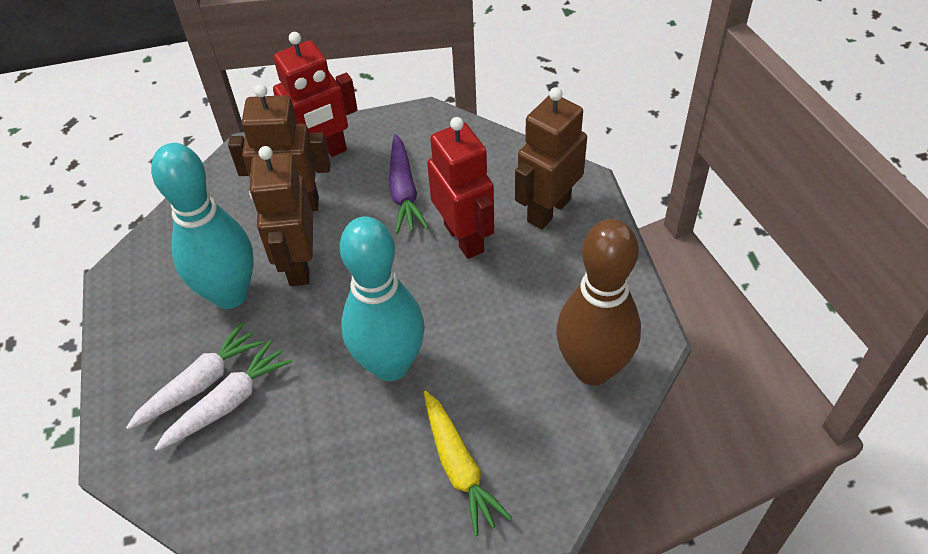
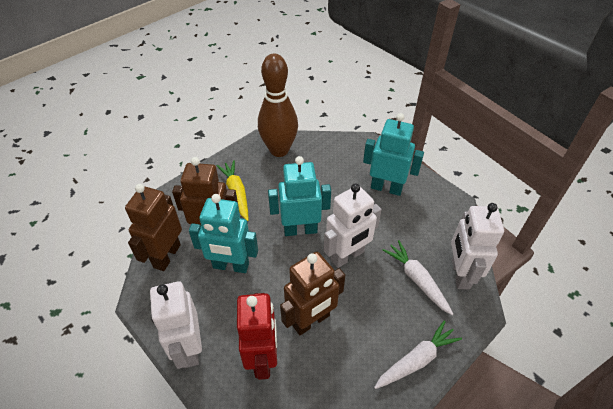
purple carrot: 1 -> 0
red robot: 2 -> 1
turquoise bowling pin: 2 -> 0
turquoise robot: 0 -> 3
white robot: 0 -> 3

